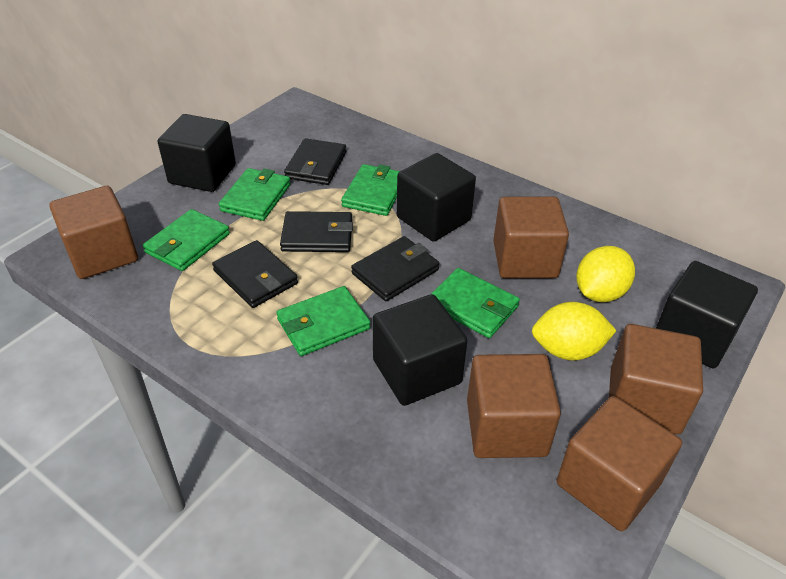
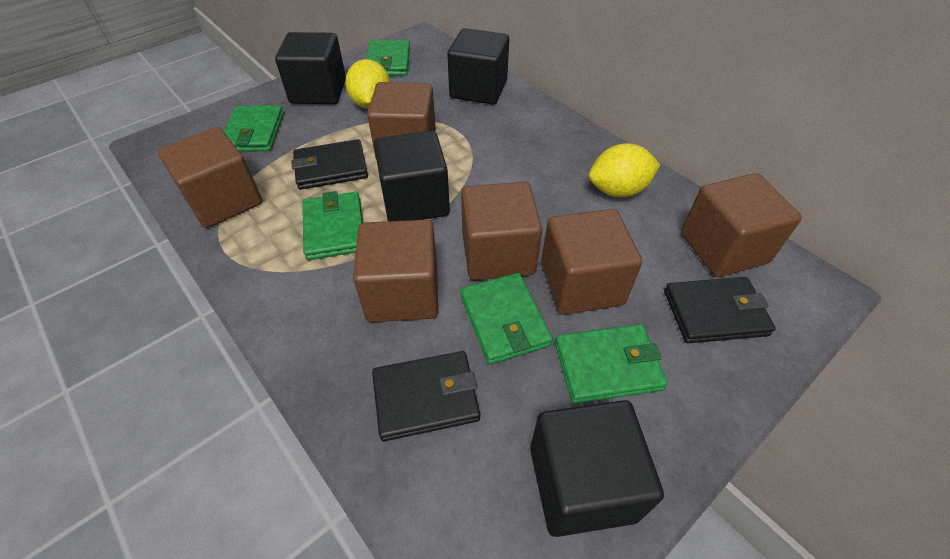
black wallet: 4 -> 3
brown cube: 5 -> 6

